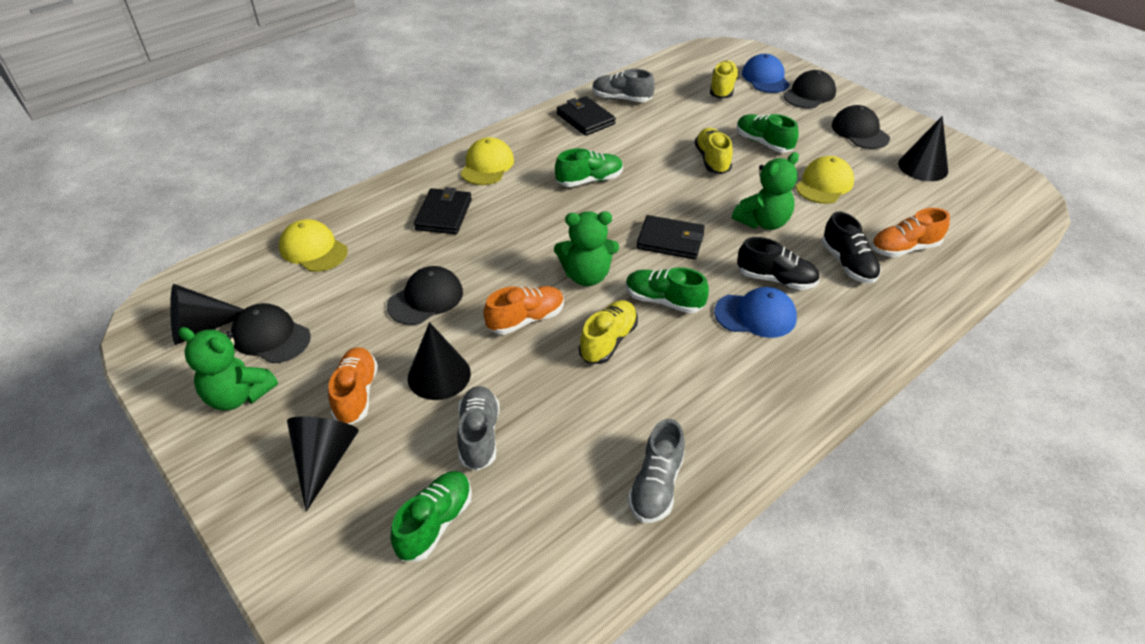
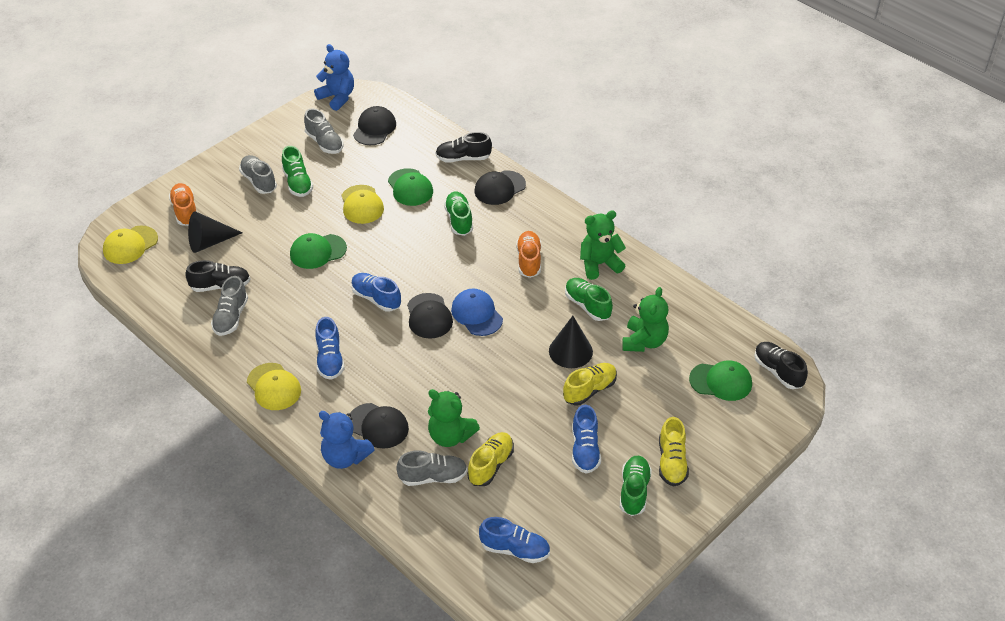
black cone: 4 -> 2
black shoe: 2 -> 3
black wallet: 3 -> 0
blue cap: 2 -> 1
blue shoe: 0 -> 4
blue teddy bear: 0 -> 2
green cap: 0 -> 3
grey shoe: 3 -> 4
orange shoe: 3 -> 2

